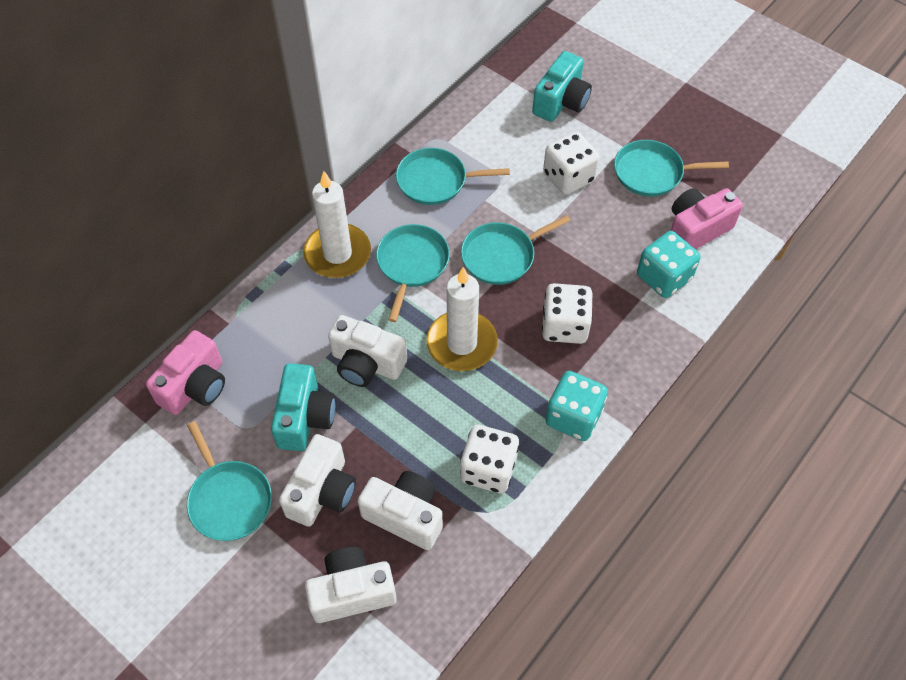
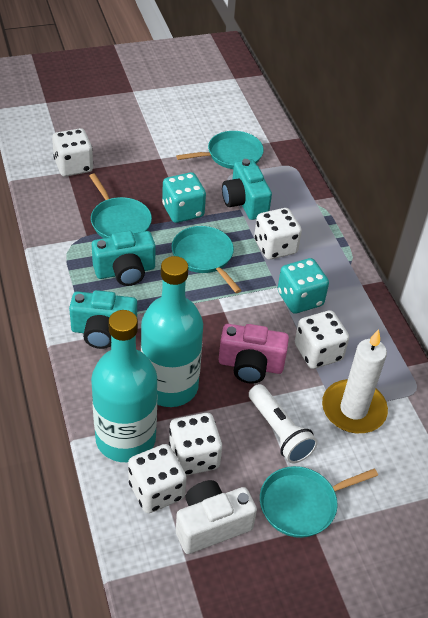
pink camera: 2 -> 1
turquoise bottle: 0 -> 2
turquoise camera: 2 -> 3
turquoise pan: 5 -> 4
white camera: 4 -> 1
white candle: 2 -> 1
white dice: 3 -> 5
white flashlight: 0 -> 1

